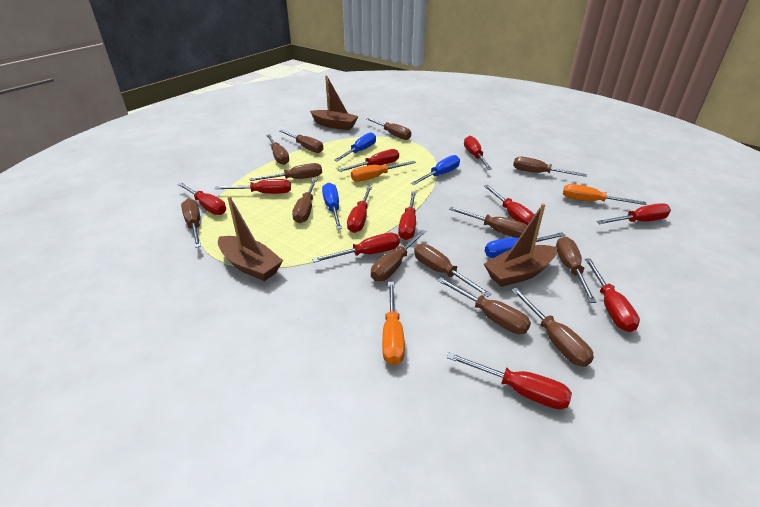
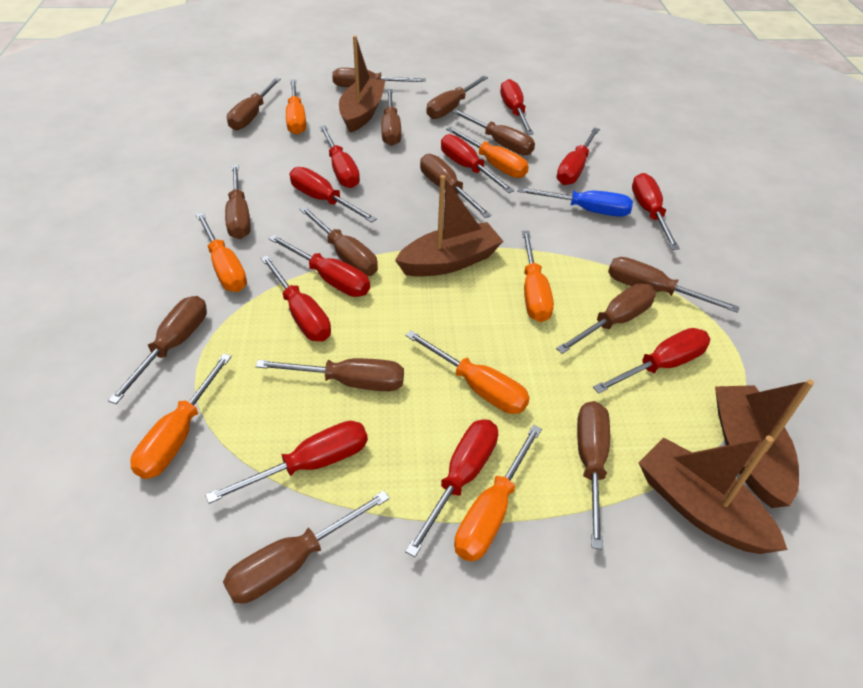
blue screwdriver: 4 -> 1
brown boat: 3 -> 4
brown screwdriver: 13 -> 14
orange screwdriver: 3 -> 7

